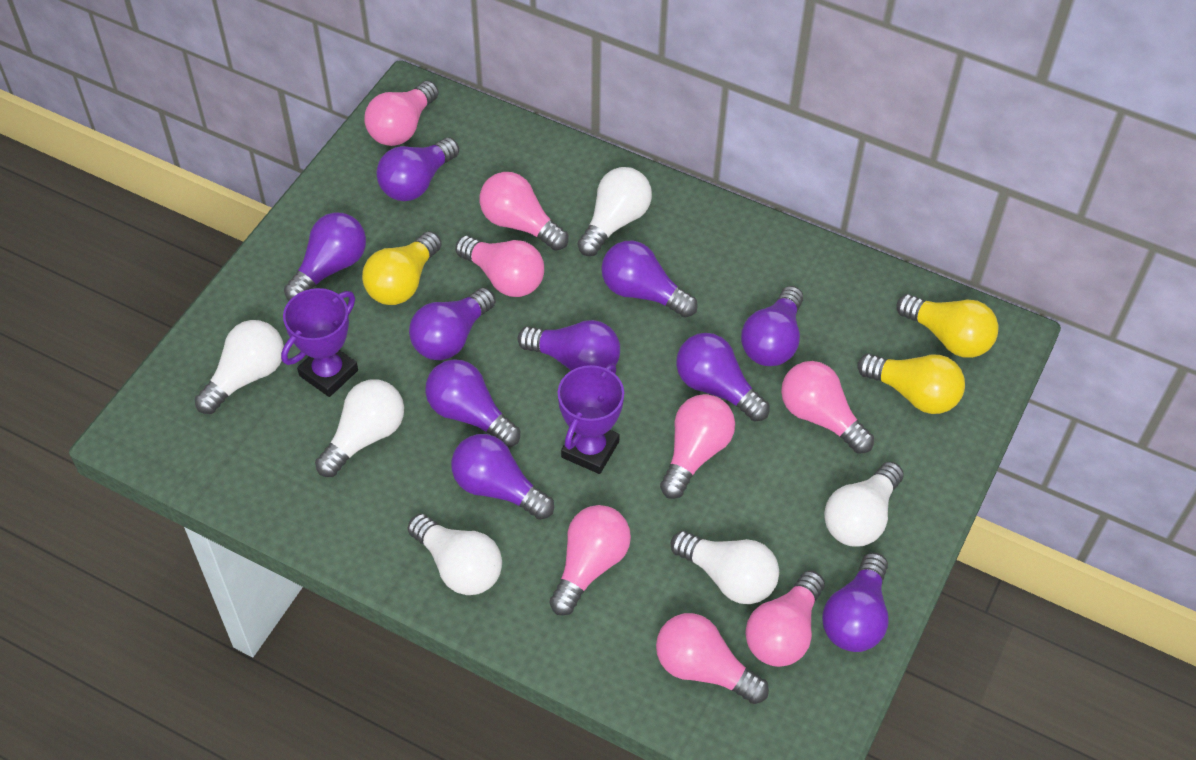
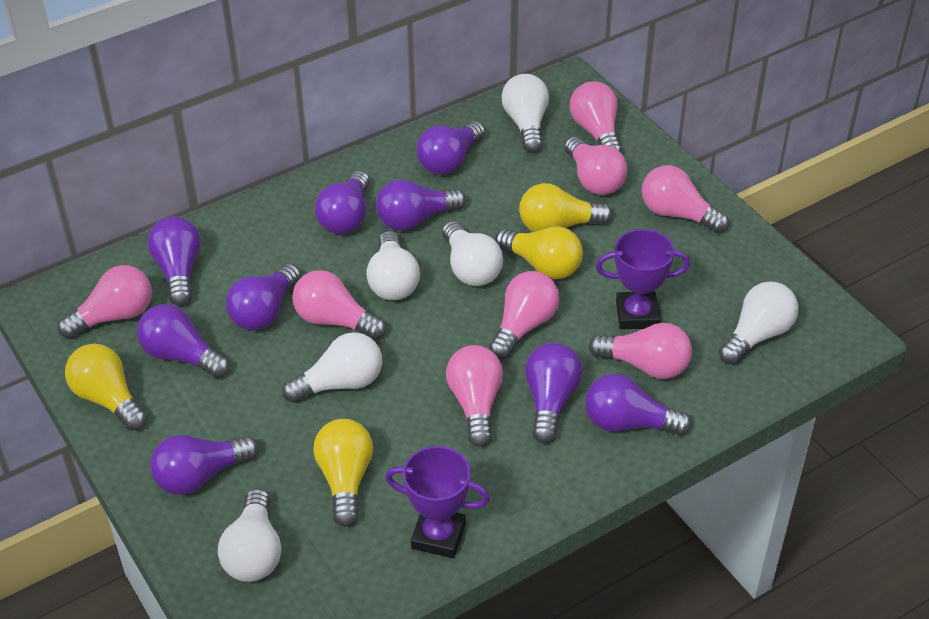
purple light bulb: 10 -> 9
yellow light bulb: 3 -> 4

